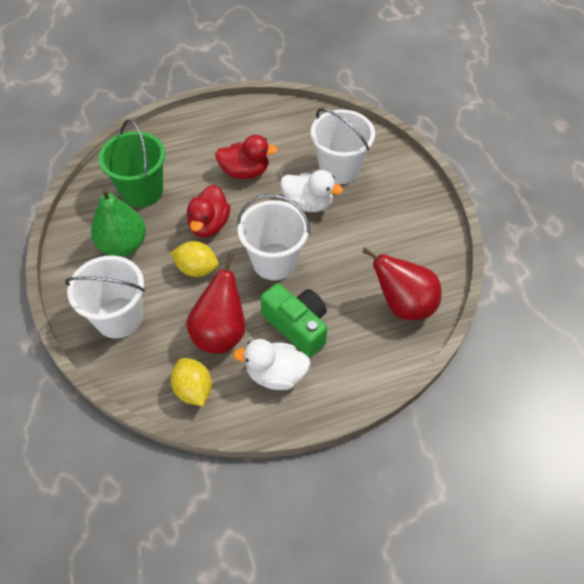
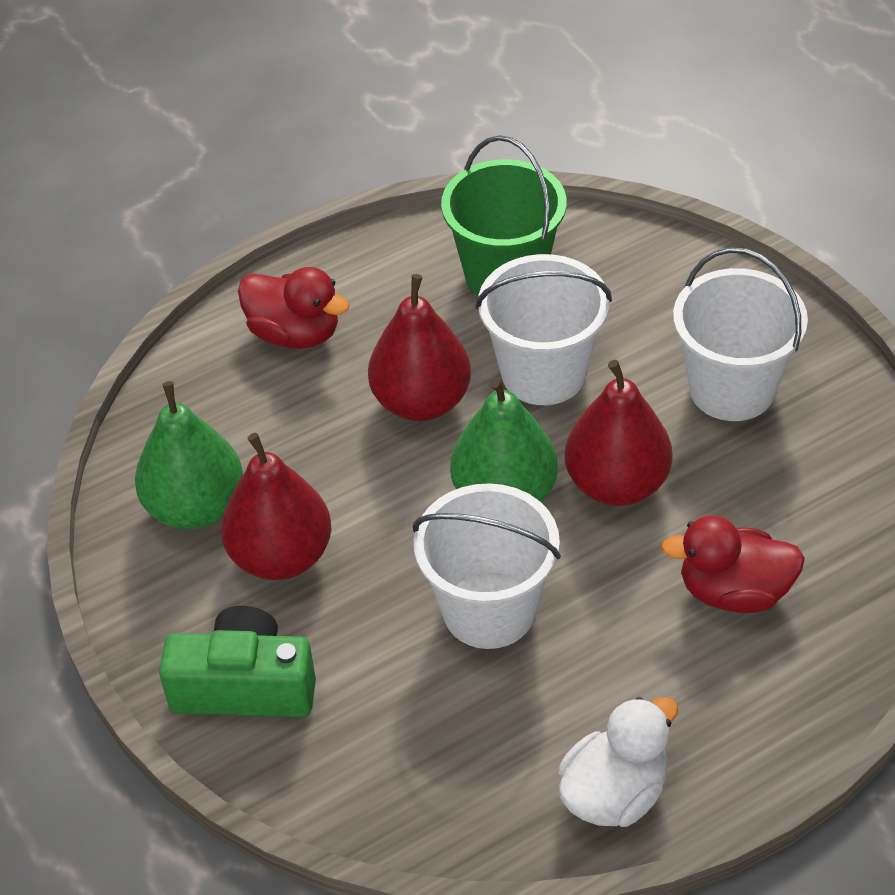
green pear: 1 -> 2
red pear: 2 -> 3
white duck: 2 -> 1
yellow lemon: 2 -> 0

